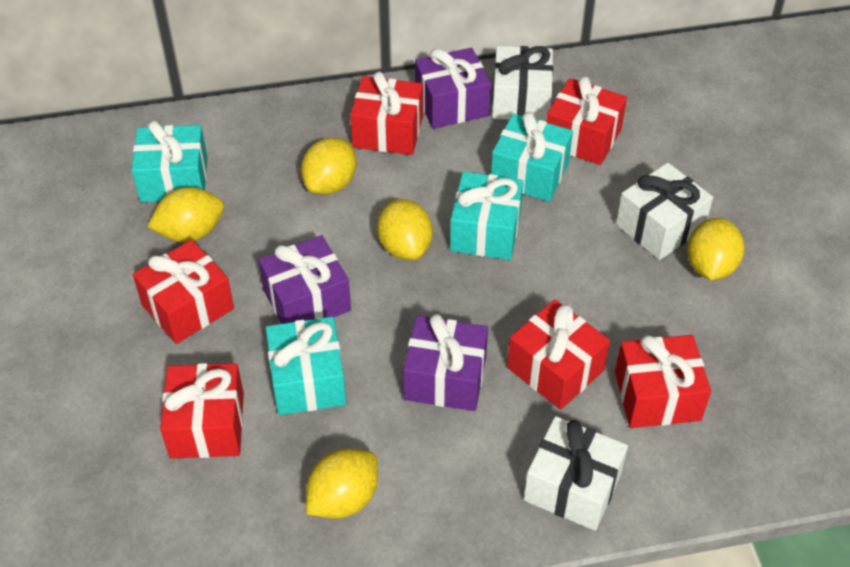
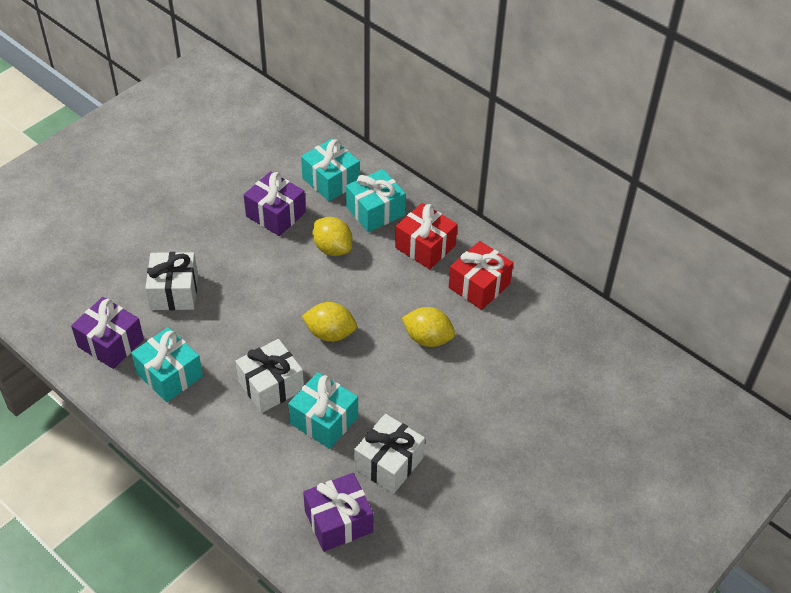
red gift: 6 -> 2
yellow lemon: 5 -> 3

